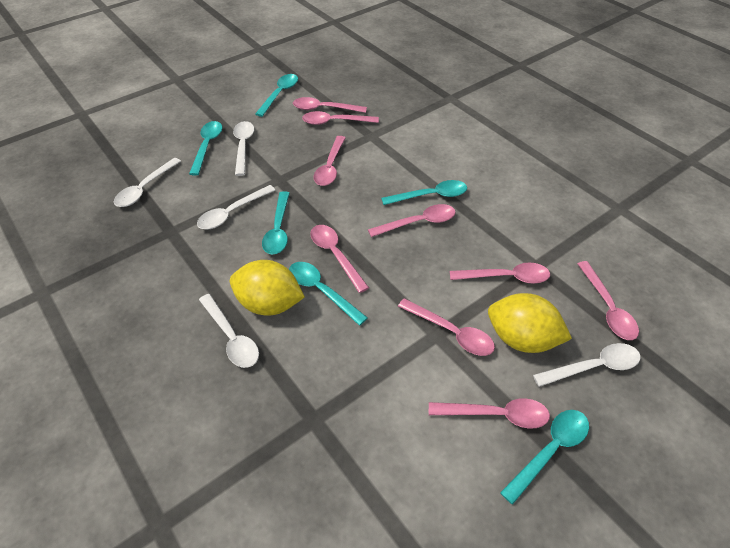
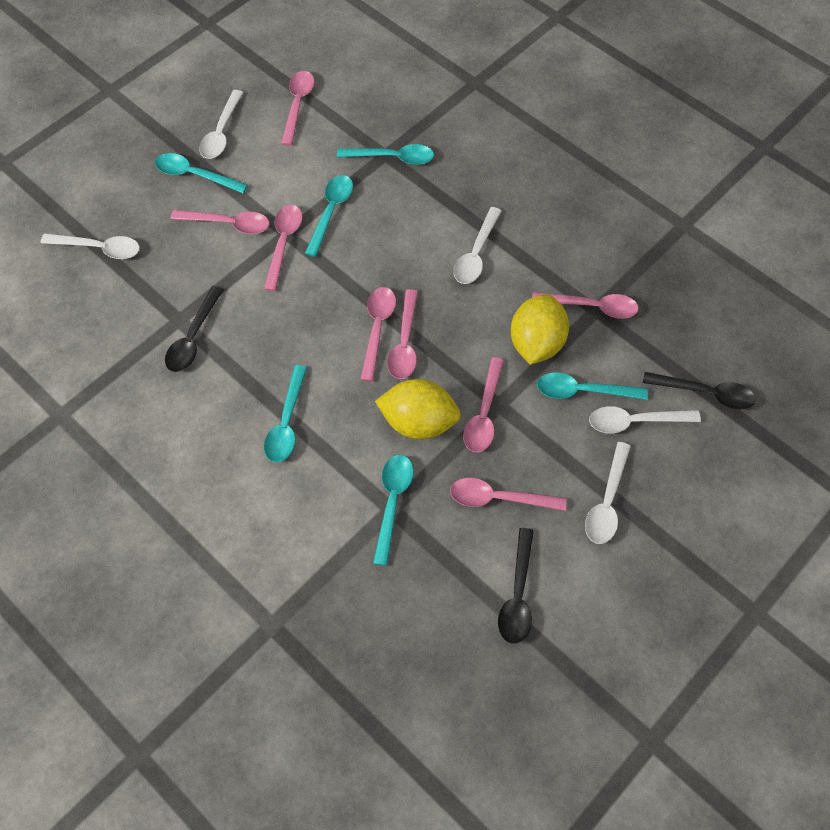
black spoon: 0 -> 3
pink spoon: 9 -> 8

